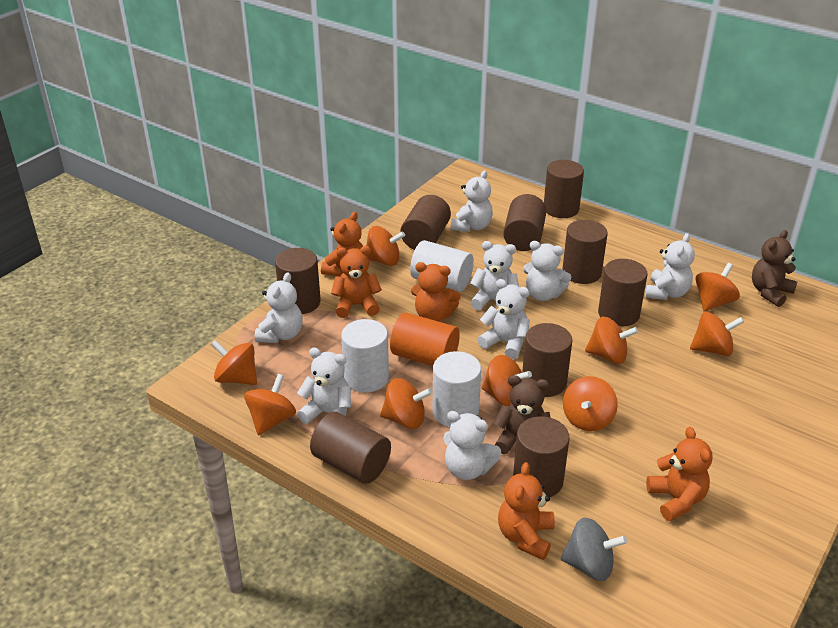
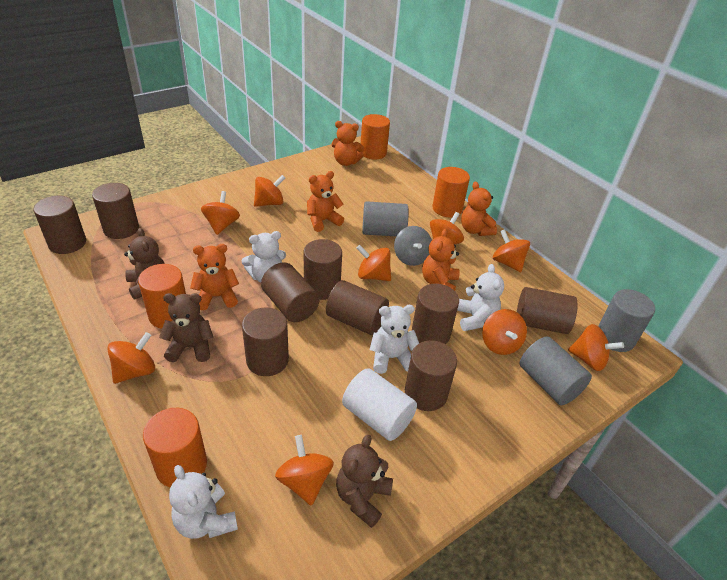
brown teddy bear: 2 -> 3
grey cylinder: 0 -> 3
orange cylinder: 1 -> 4
white cylinder: 3 -> 1
white teddy bear: 8 -> 4

